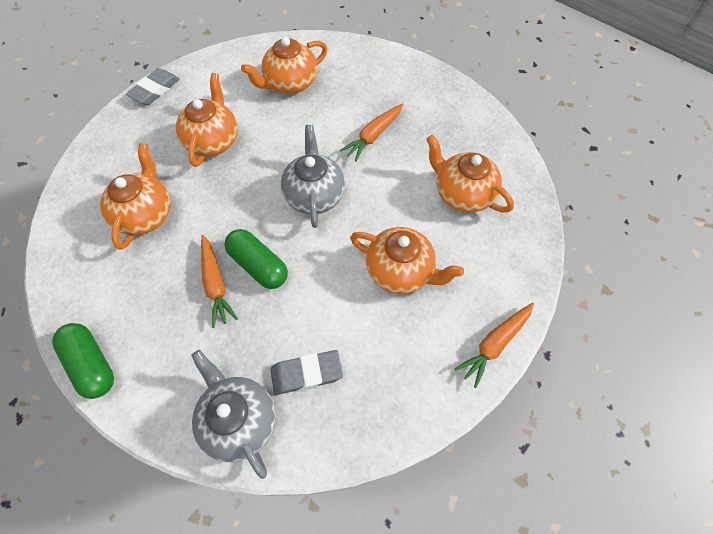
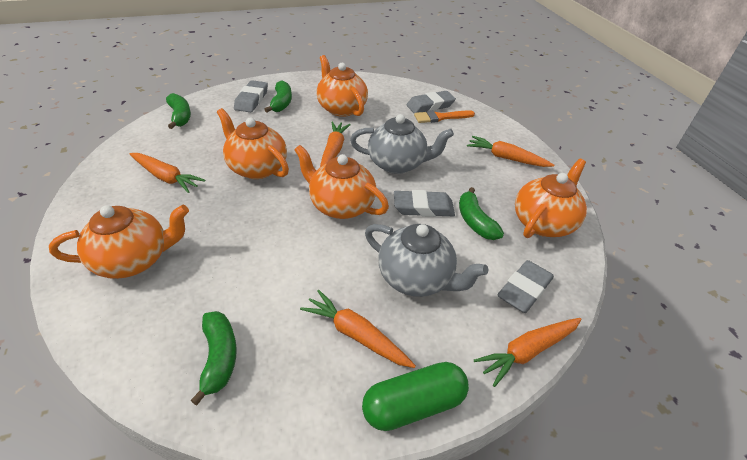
green banana: 0 -> 4
green capsule: 2 -> 1
grey eraser: 2 -> 4
orange brush: 0 -> 1
orange carrot: 3 -> 5

